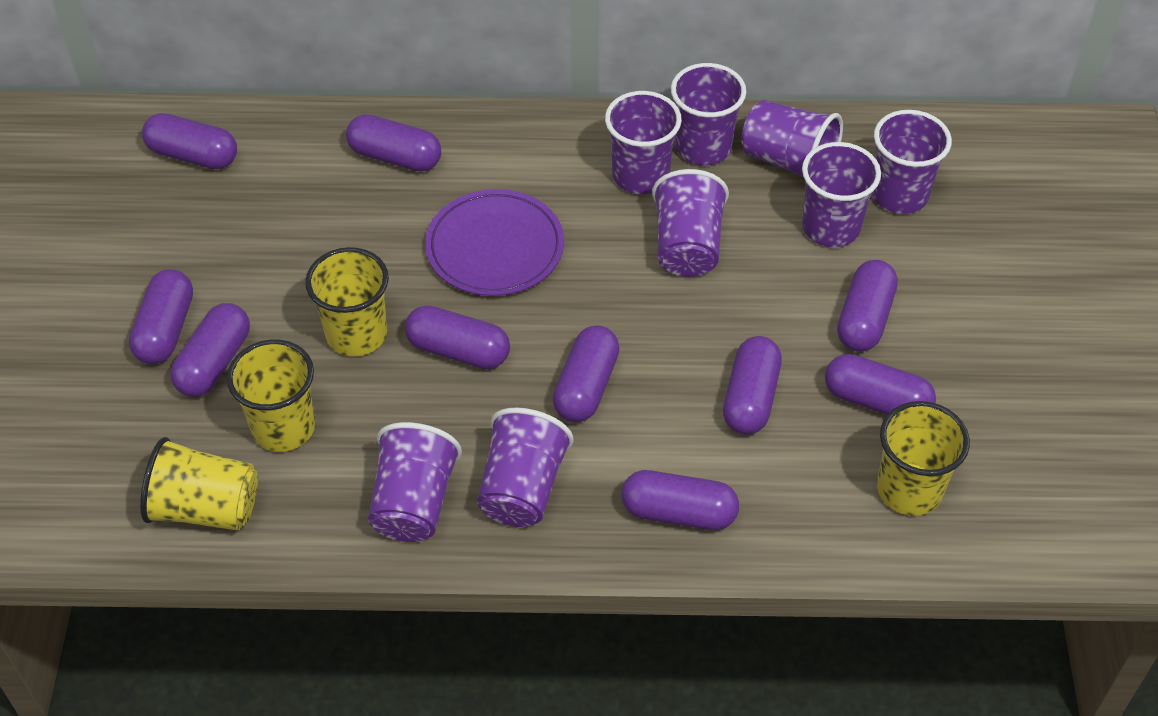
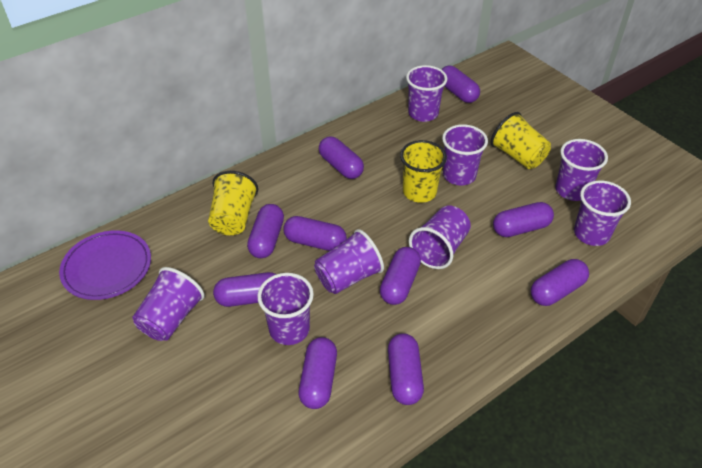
yellow cup: 4 -> 3

